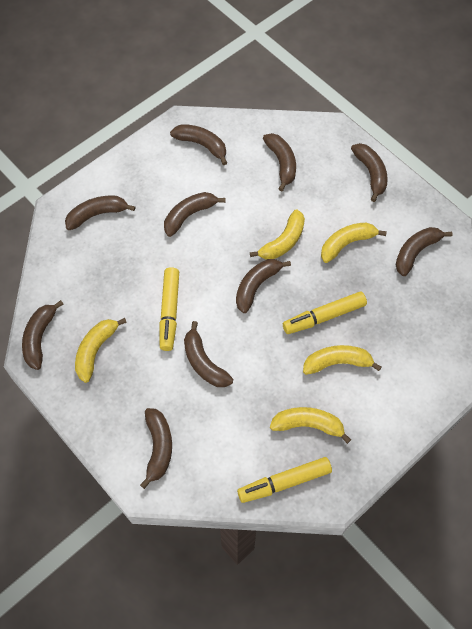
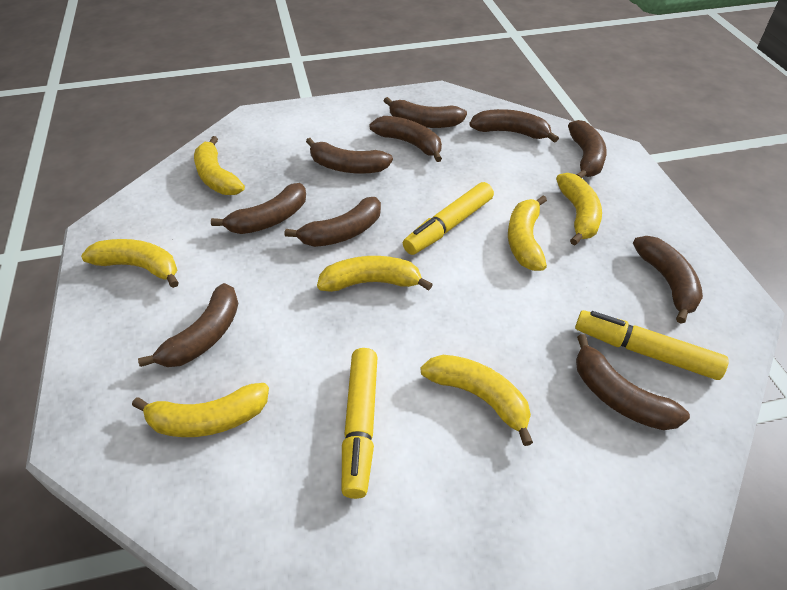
yellow banana: 5 -> 7

